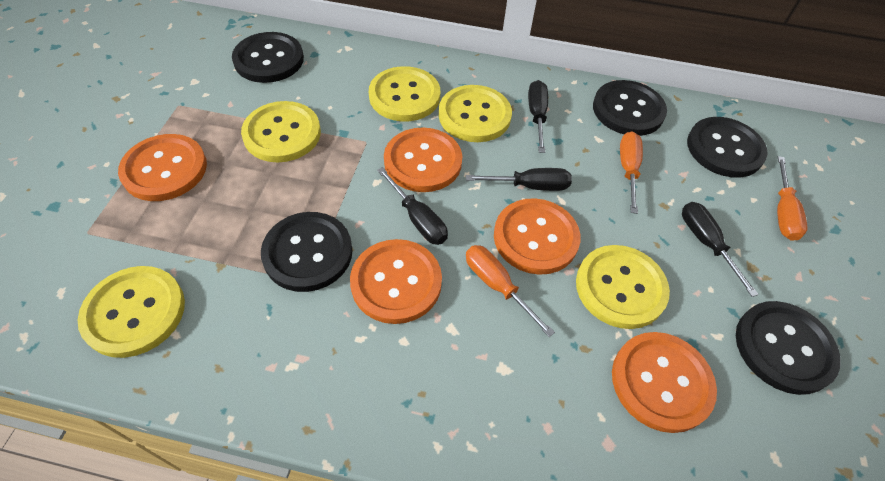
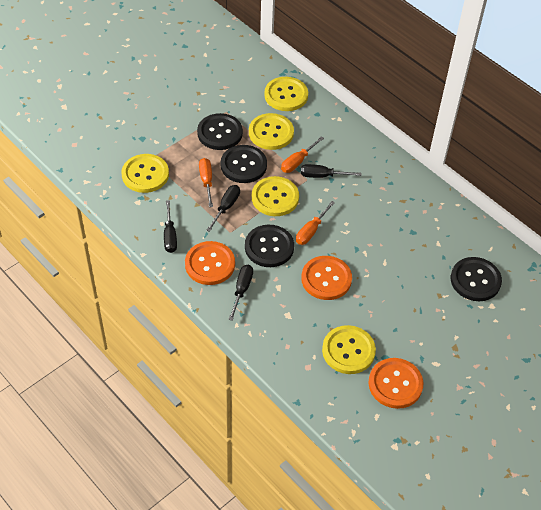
black button: 5 -> 4
orange button: 5 -> 3

